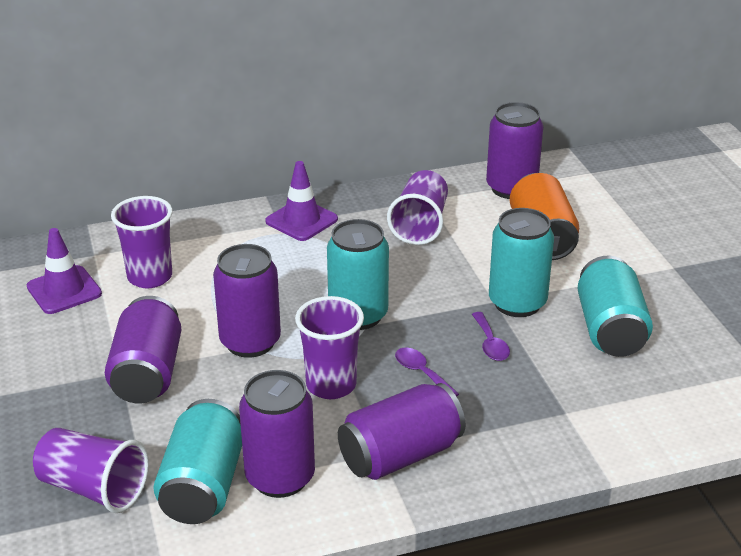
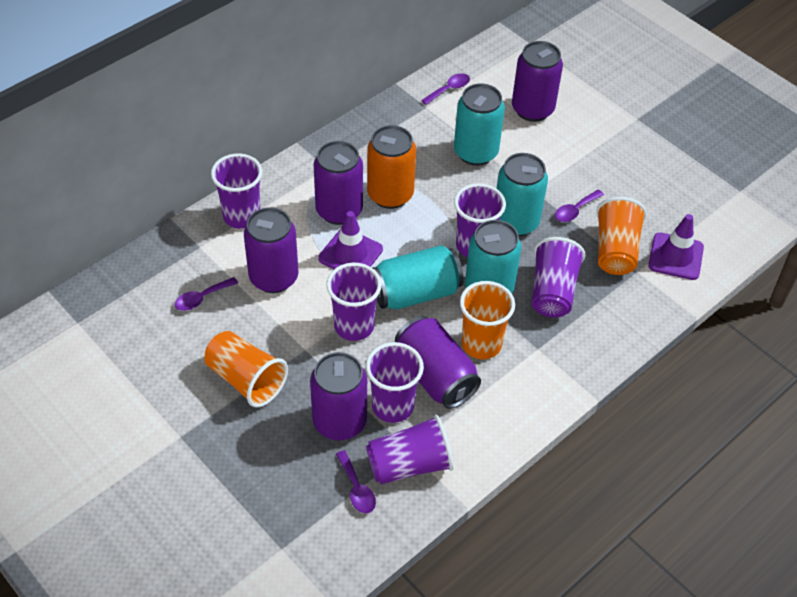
orange cup: 0 -> 3
purple cup: 4 -> 6
purple spoon: 2 -> 4

